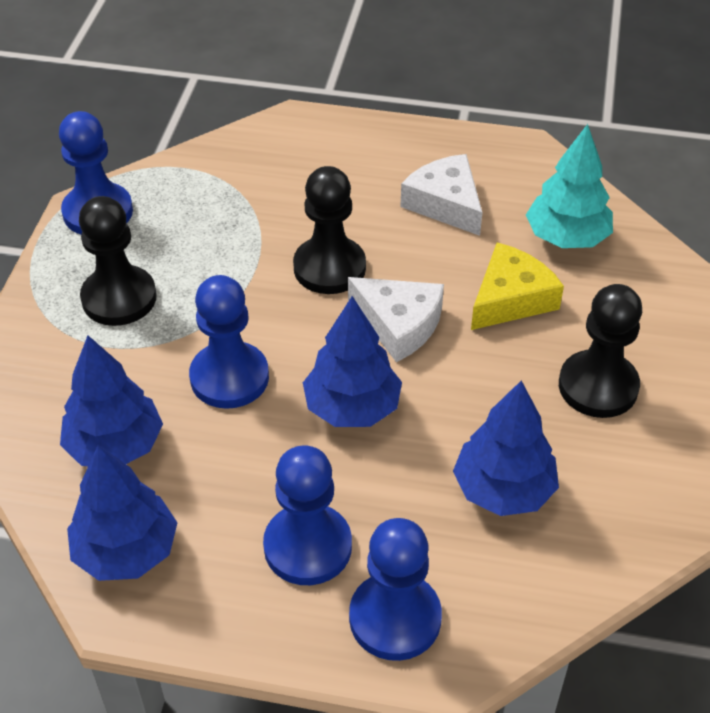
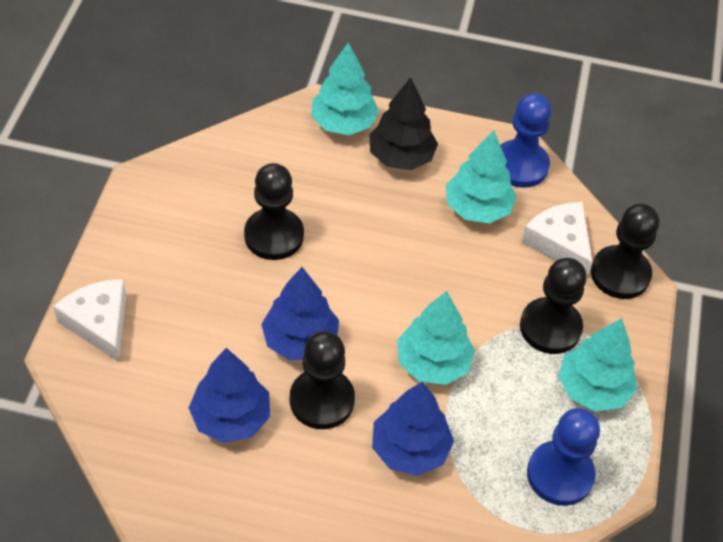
black pawn: 3 -> 4
black tree: 0 -> 1
blue pawn: 4 -> 2
blue tree: 4 -> 3
turquoise tree: 1 -> 4
yellow cheese: 1 -> 0

